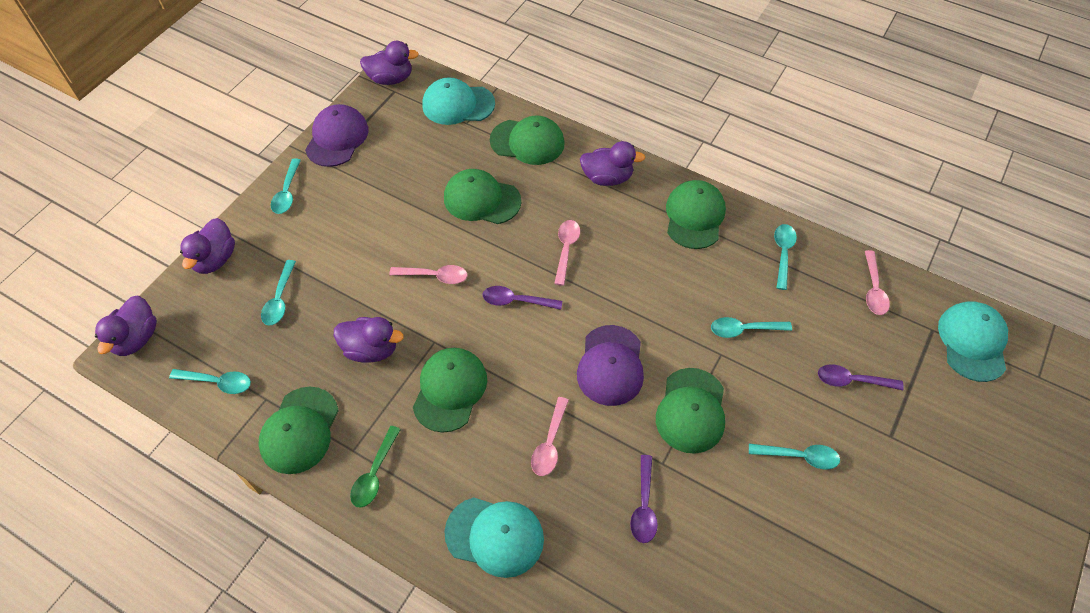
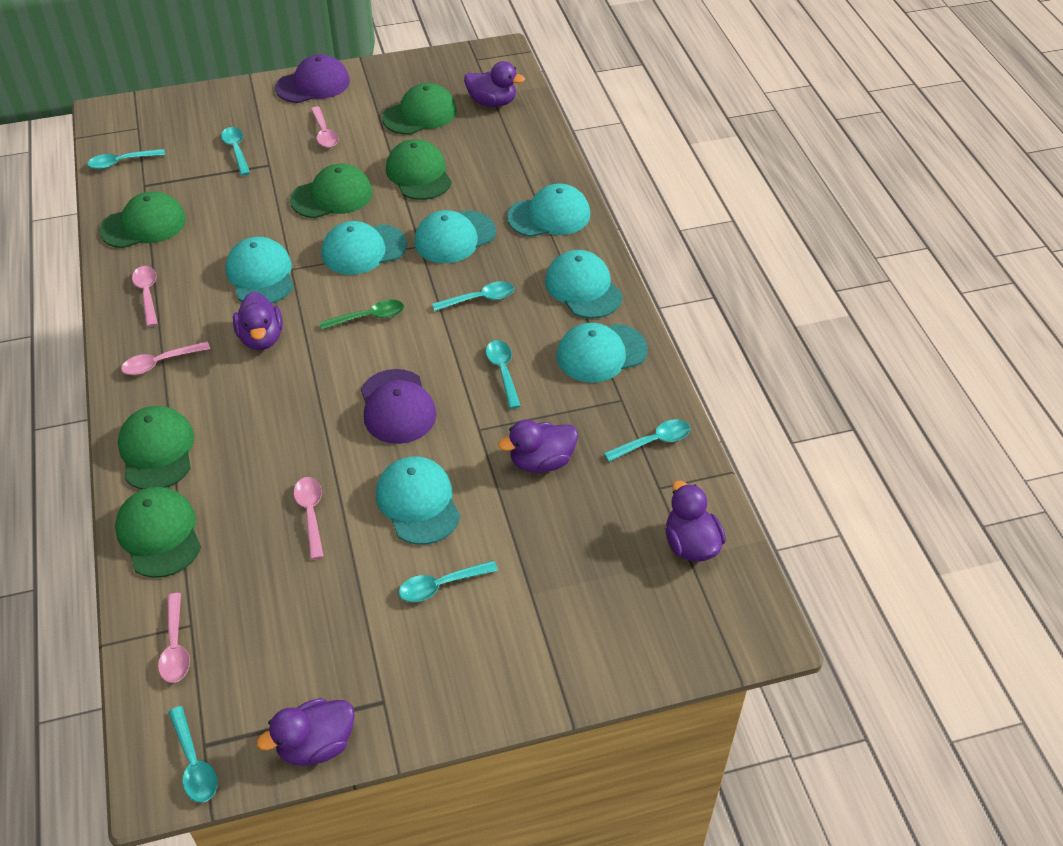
pink spoon: 4 -> 5
purple spoon: 3 -> 0
turquoise cap: 3 -> 7
turquoise spoon: 6 -> 7

